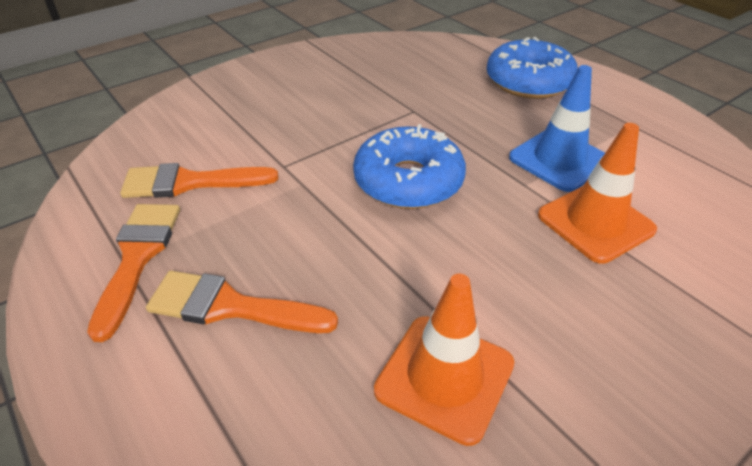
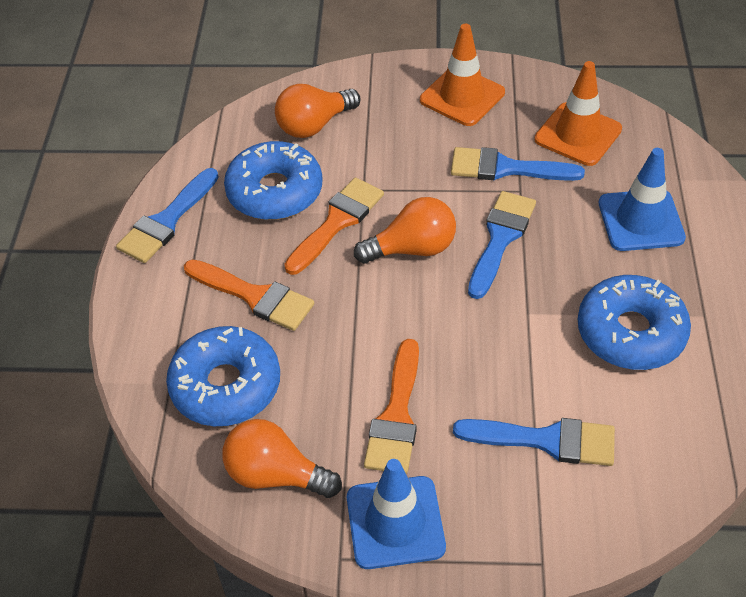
blue brush: 0 -> 4
blue donut: 2 -> 3
blue traffic cone: 1 -> 2
orange light bulb: 0 -> 3

